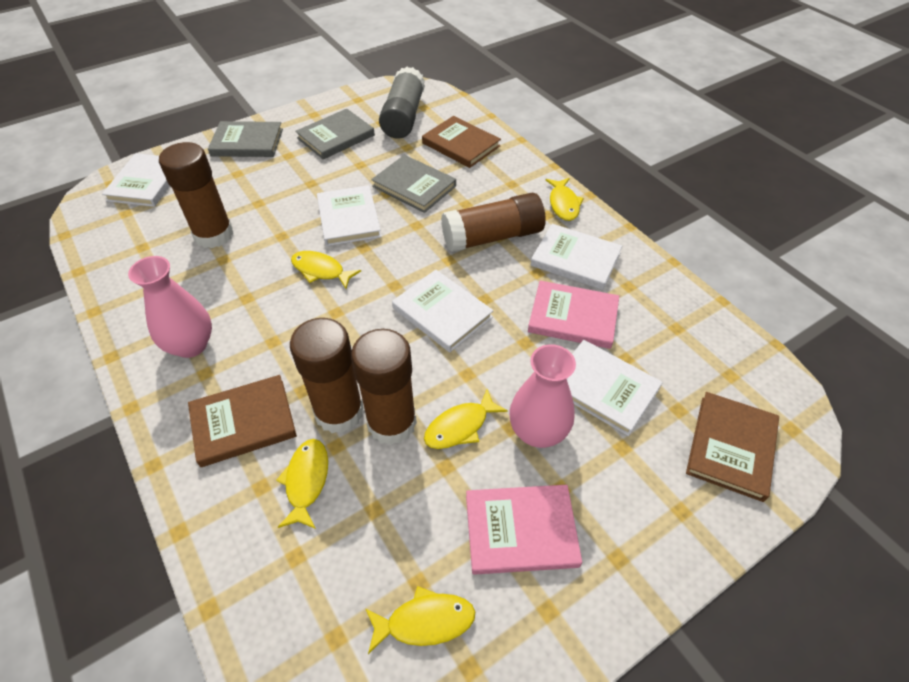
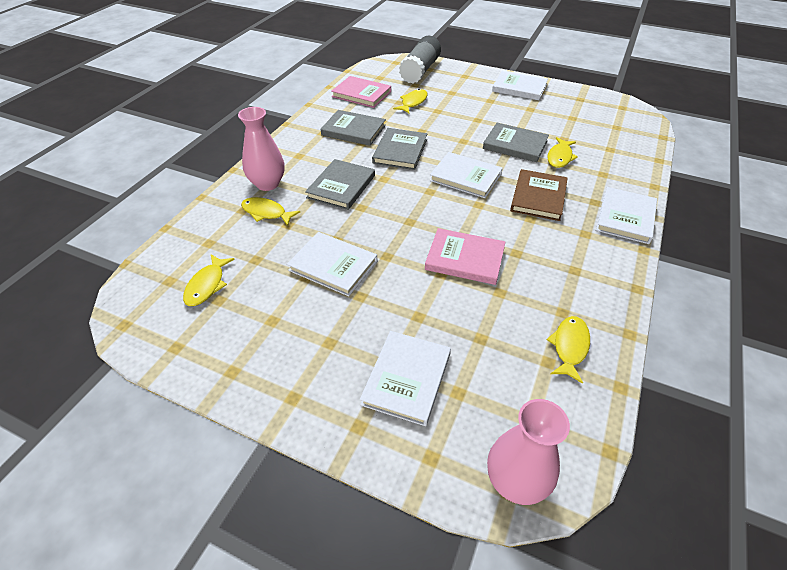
brown book: 3 -> 1
brown glue stick: 4 -> 0
grey book: 3 -> 4

